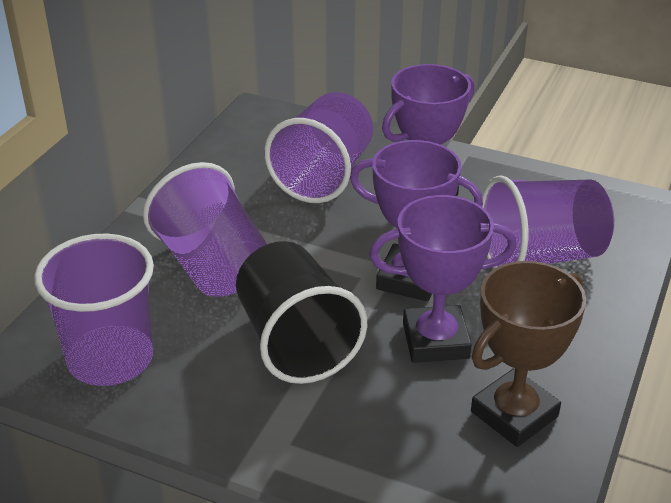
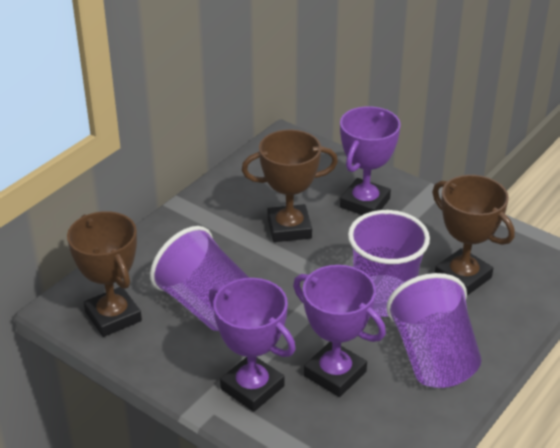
black cup: 1 -> 0
brown trophy: 1 -> 3
purple cup: 4 -> 3

